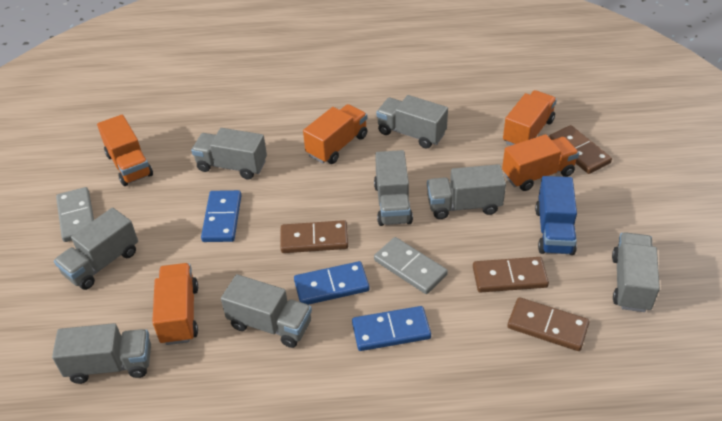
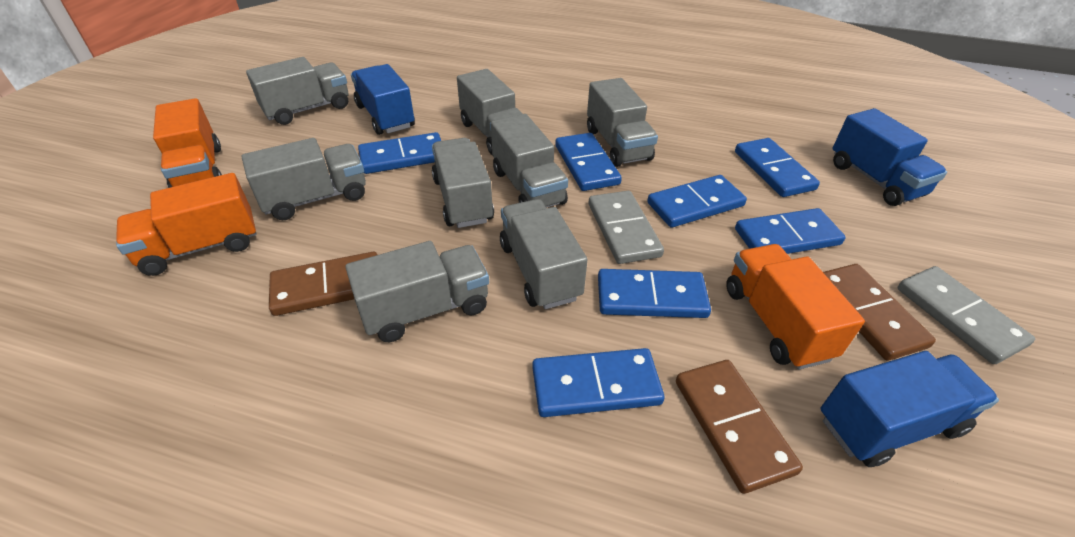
blue domino: 3 -> 7
blue truck: 1 -> 3
brown domino: 4 -> 3
orange truck: 5 -> 3

